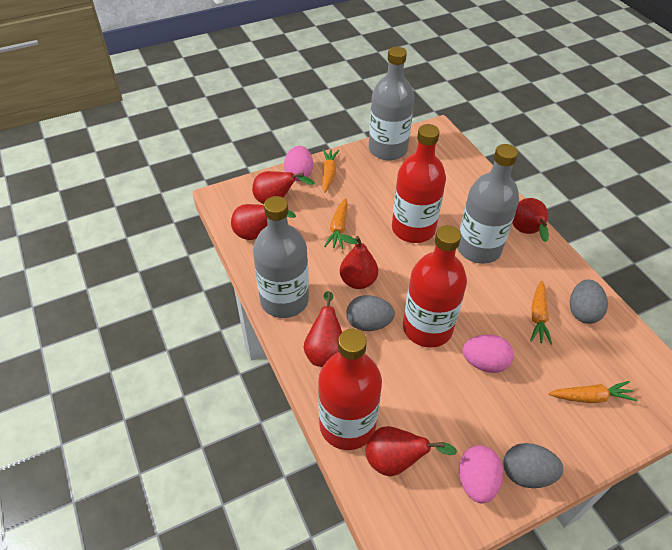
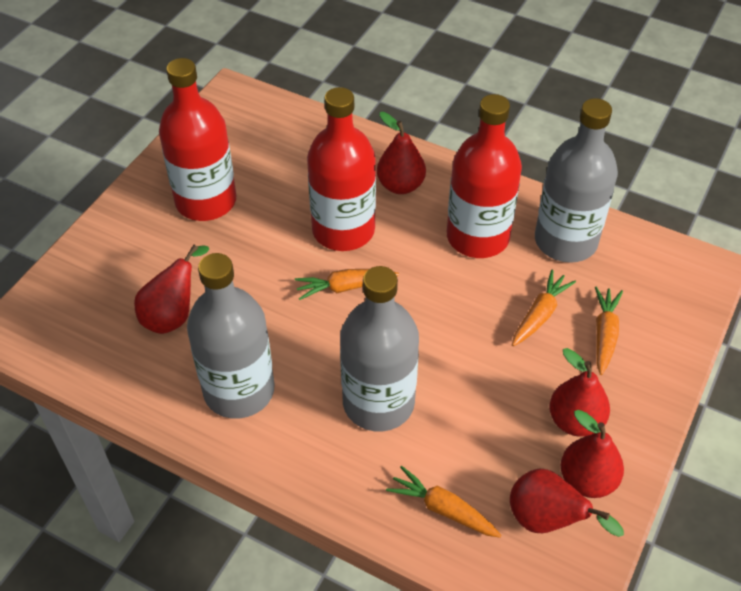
grey egg: 3 -> 0
pink egg: 3 -> 0
red pear: 6 -> 5

